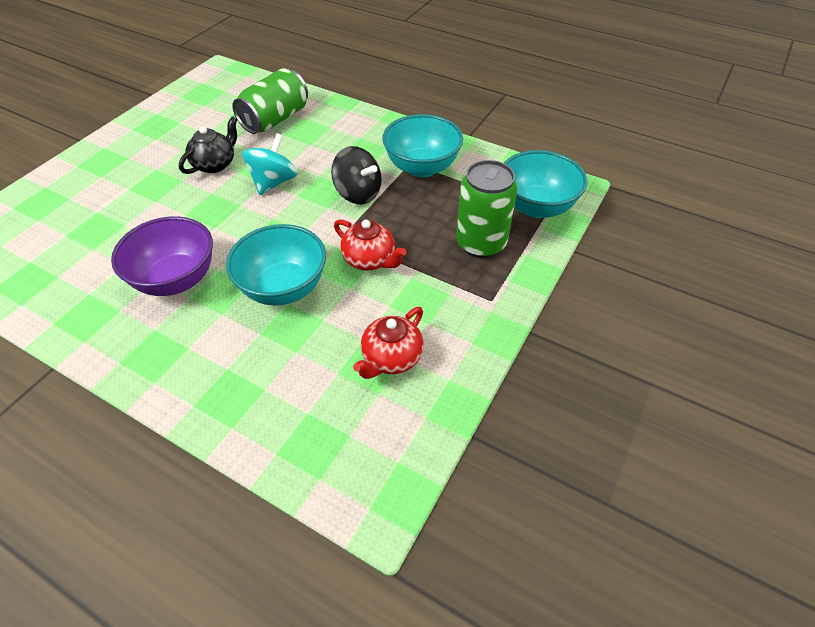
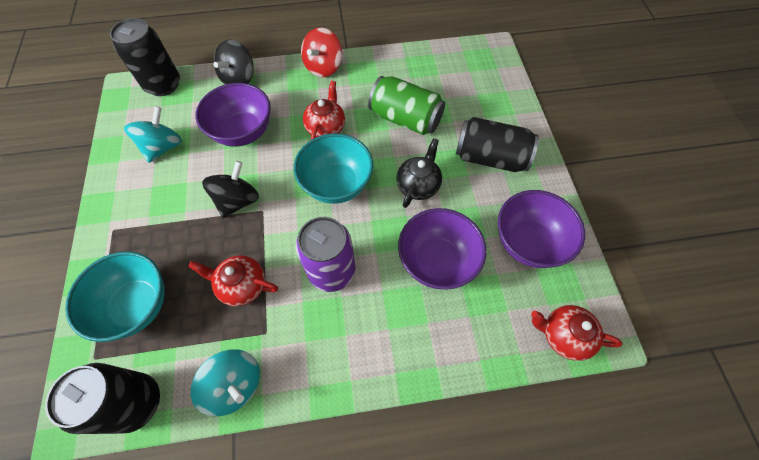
black can: 0 -> 3
black spinning top: 1 -> 2
green can: 2 -> 1
purple bowl: 1 -> 3
purple can: 0 -> 1
red spinning top: 0 -> 1
red teapot: 2 -> 3
turquoise bowl: 3 -> 2
turquoise spinning top: 1 -> 2

